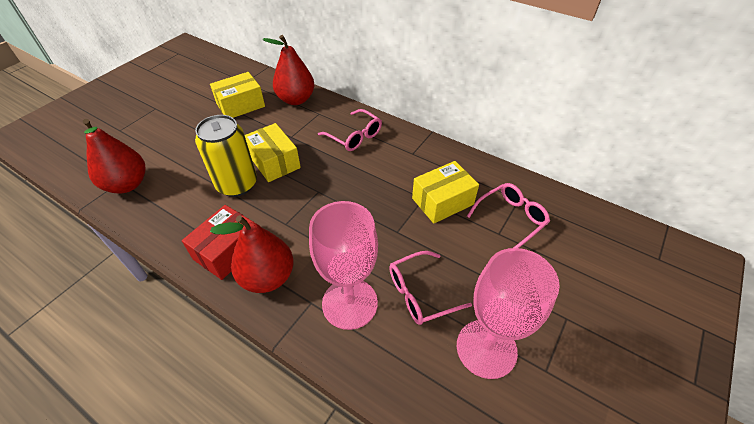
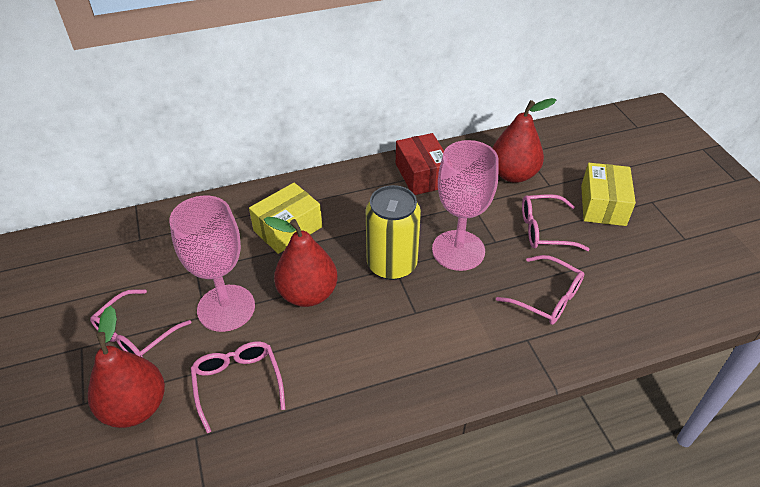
pink glasses: 3 -> 4
yellow box: 3 -> 2

